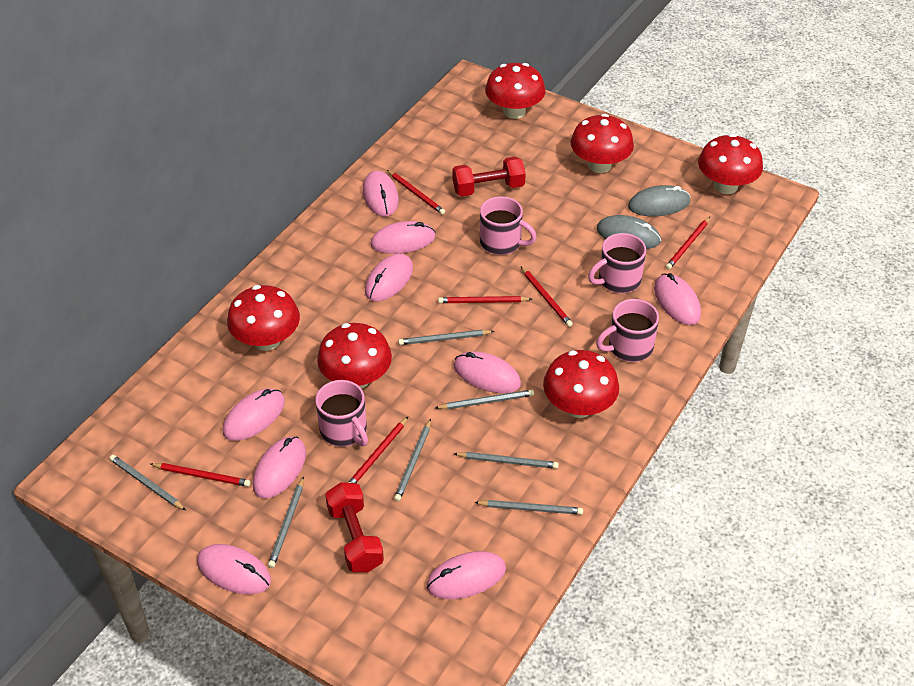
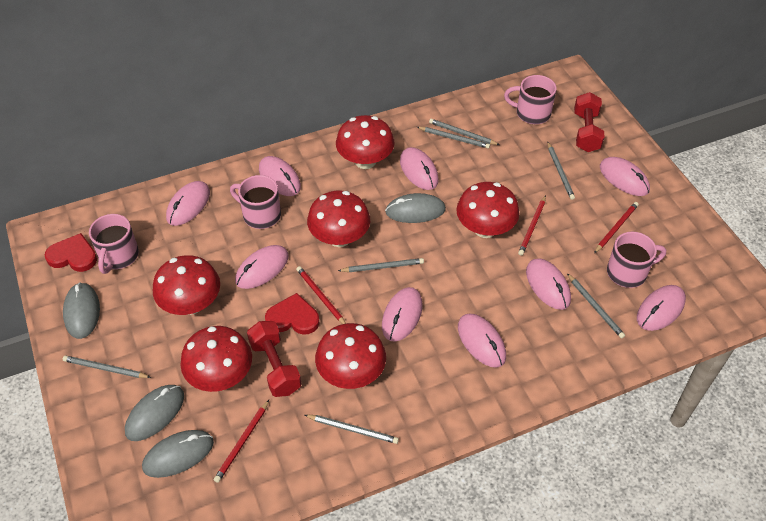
grey mouse: 2 -> 4
red heart: 0 -> 2
red pencil: 6 -> 4

